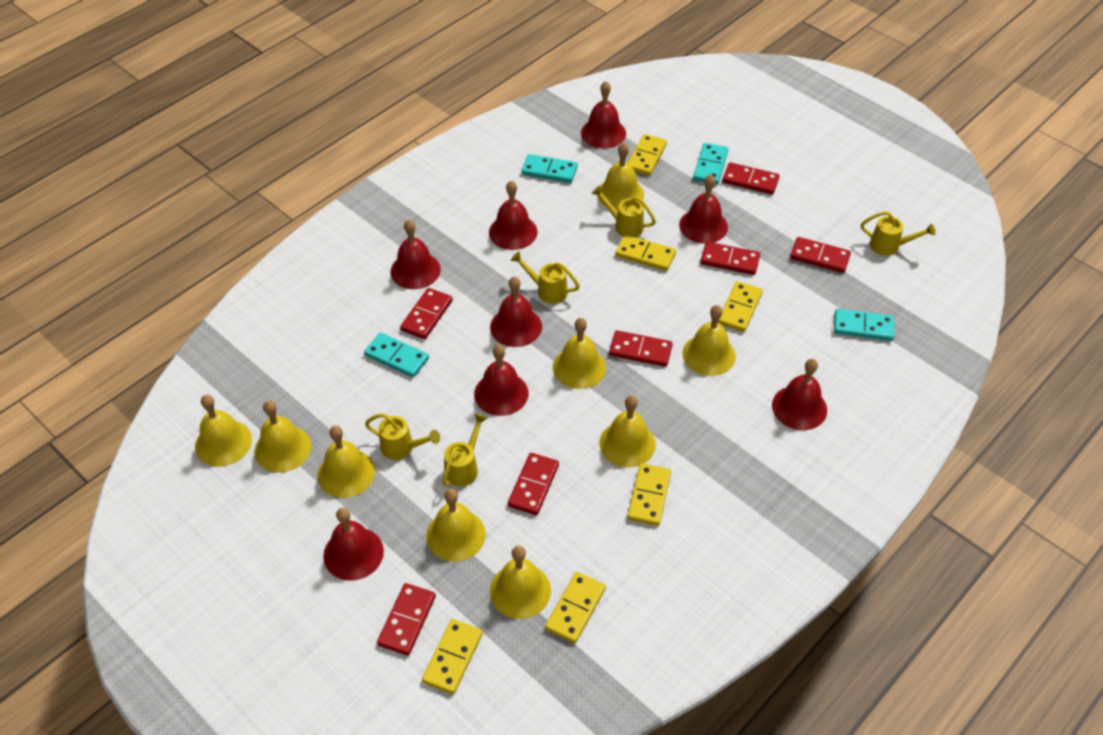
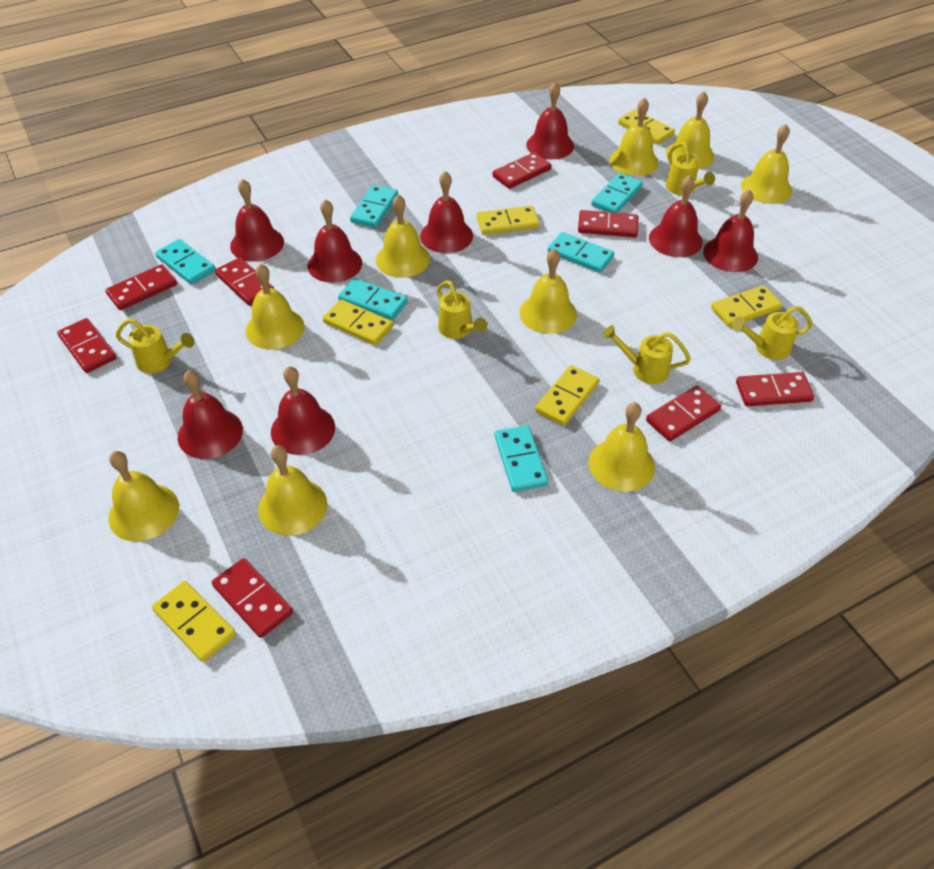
red domino: 7 -> 8
turquoise domino: 4 -> 6

